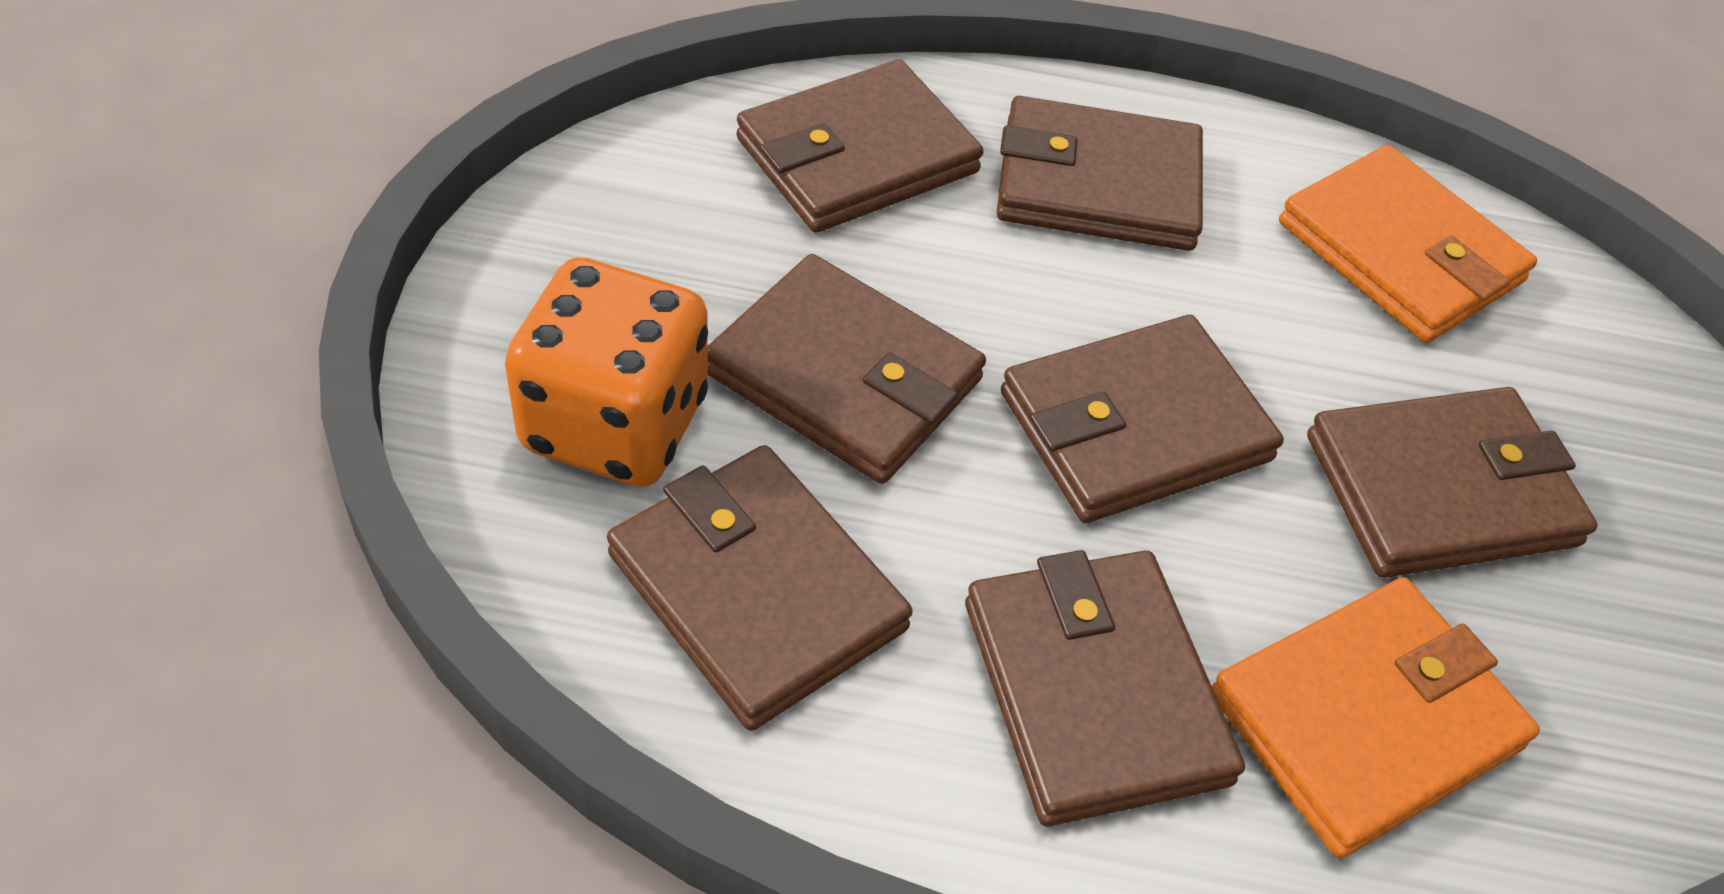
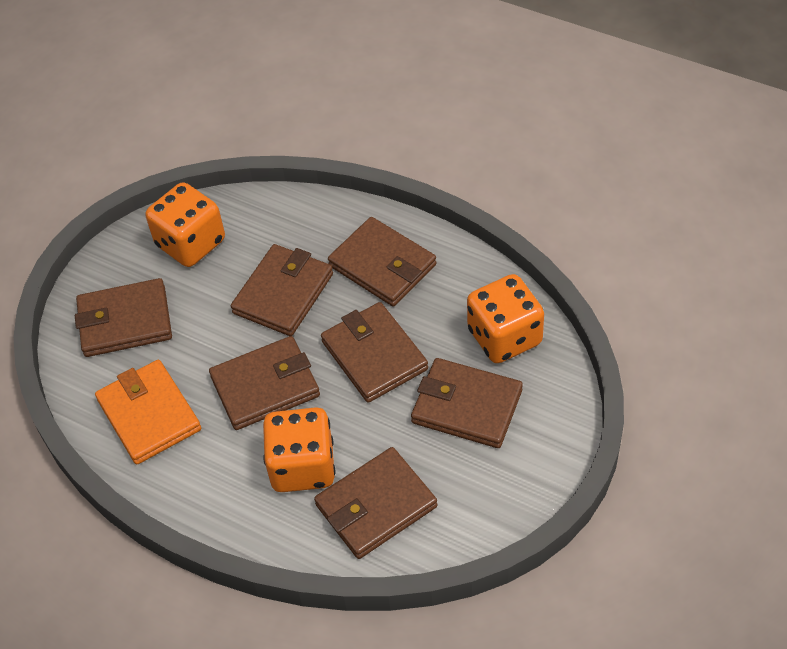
orange dice: 1 -> 3
orange wallet: 2 -> 1

